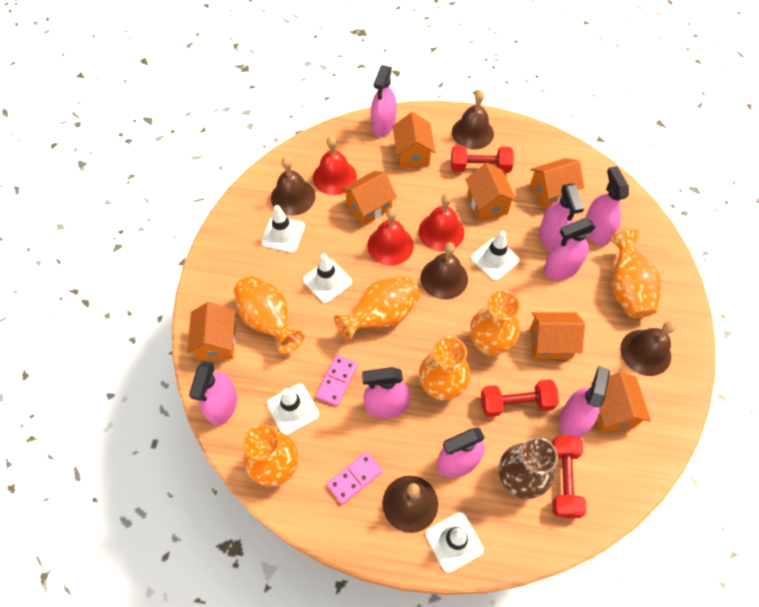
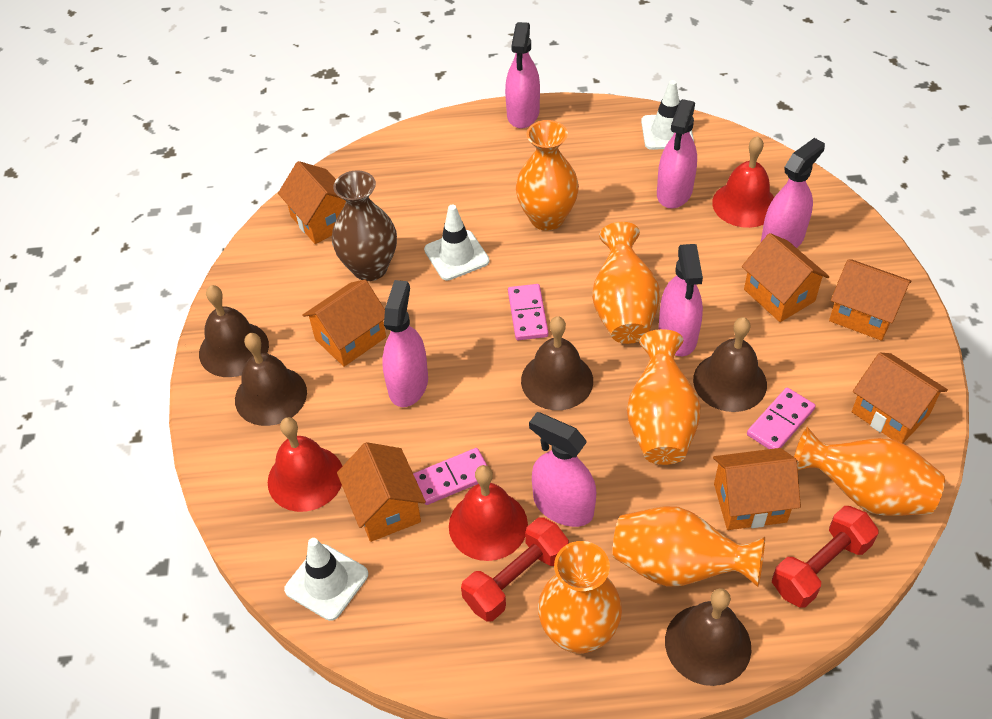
pink domino: 2 -> 3
pink spray bottle: 8 -> 6
red dumbbell: 3 -> 2
white traffic cone: 5 -> 3

